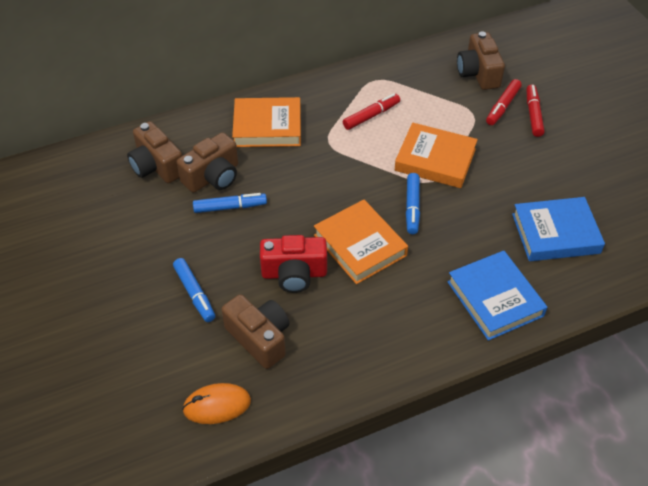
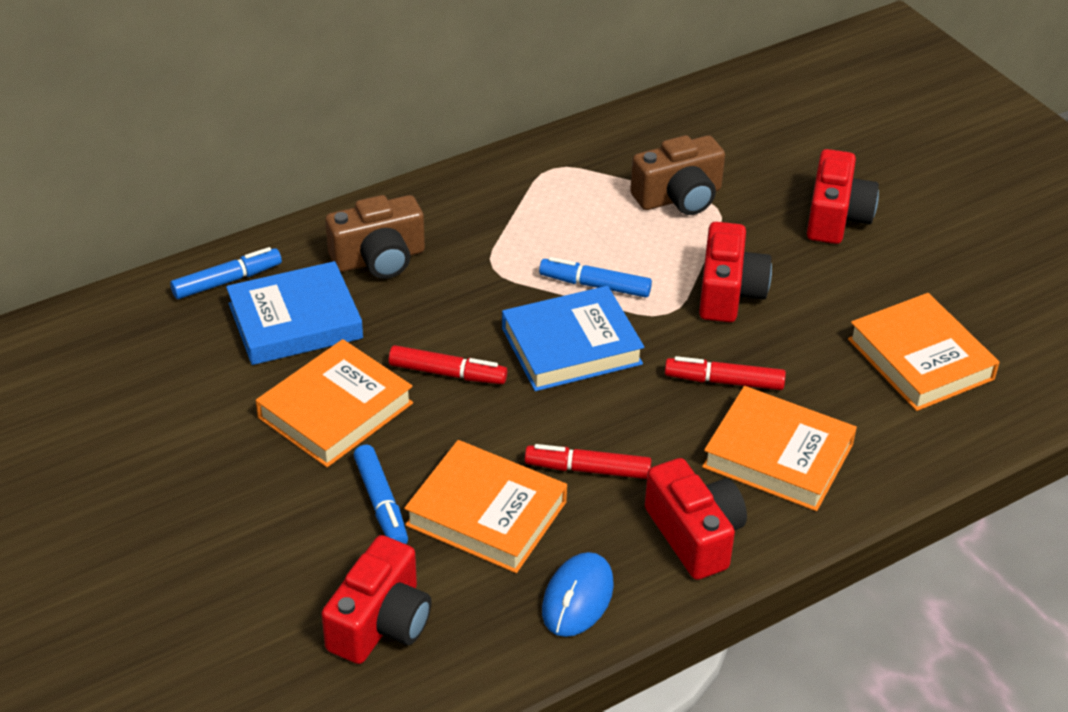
blue mouse: 0 -> 1
brown camera: 4 -> 2
orange book: 3 -> 4
orange mouse: 1 -> 0
red camera: 1 -> 4

